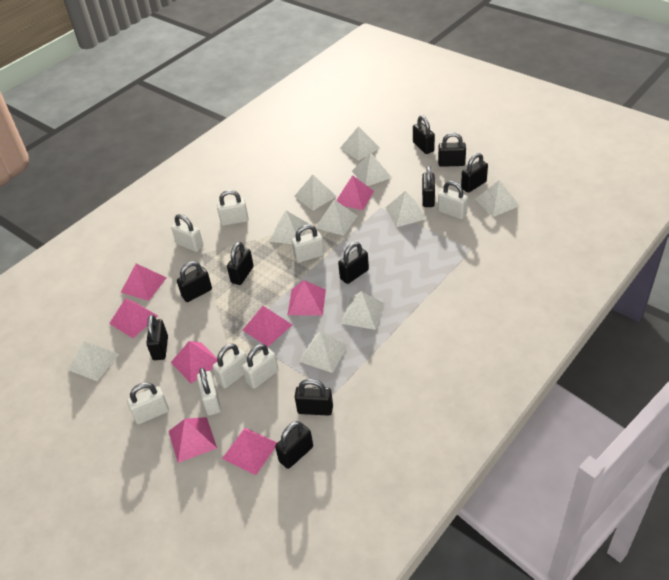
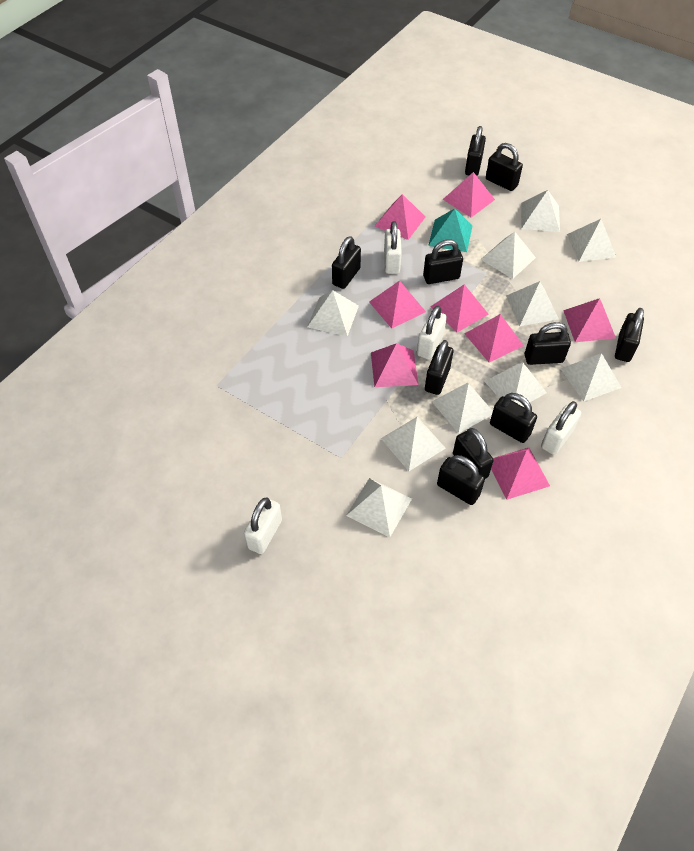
turquoise pyramid: 0 -> 1
white padlock: 8 -> 4

